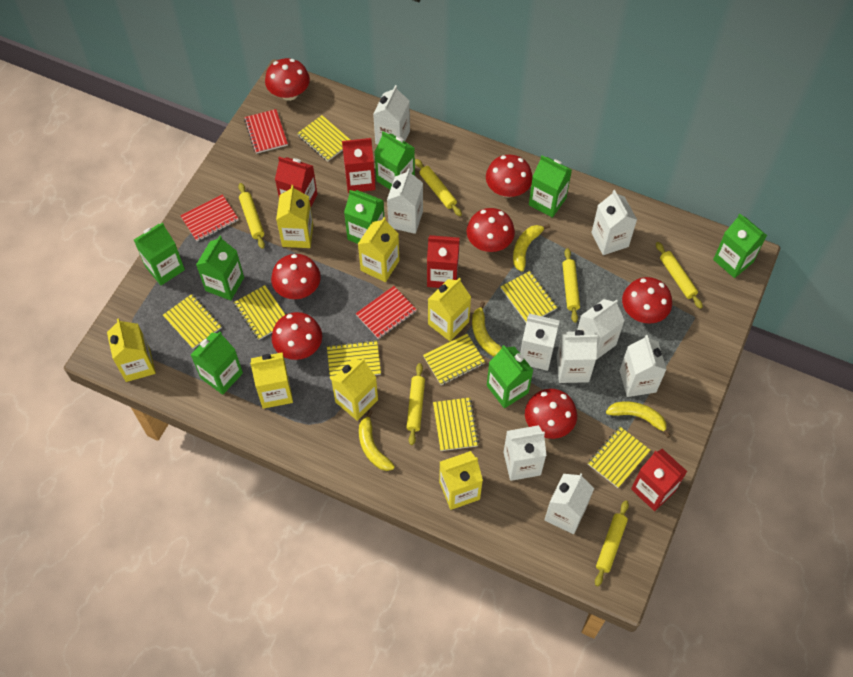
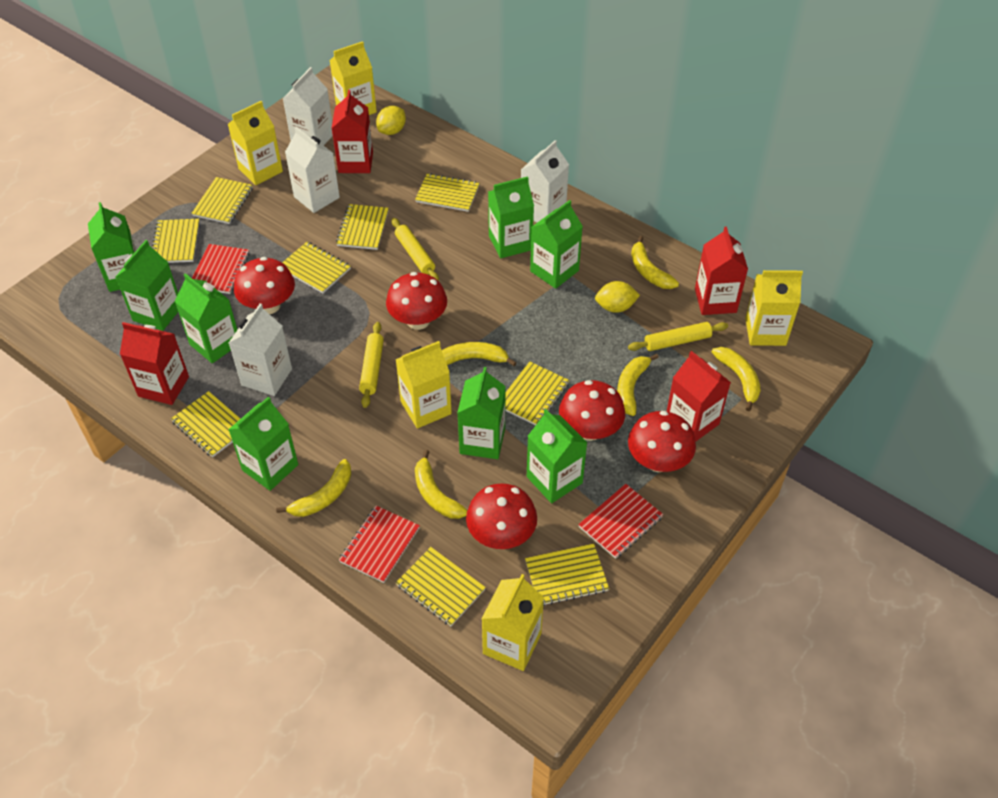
red mushroom: 7 -> 5
white carton: 9 -> 4
yellow banana: 4 -> 6
yellow carton: 7 -> 5
yellow lemon: 0 -> 2
yellow notebook: 8 -> 9
yellow rolling pin: 6 -> 3

